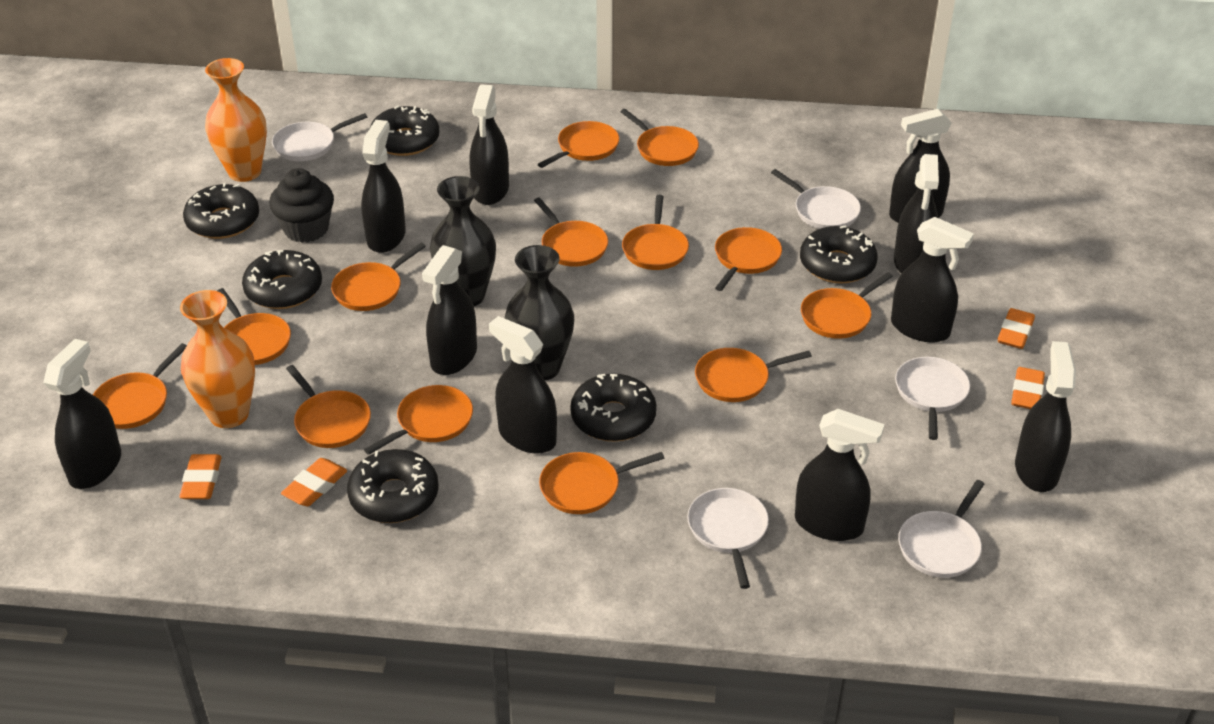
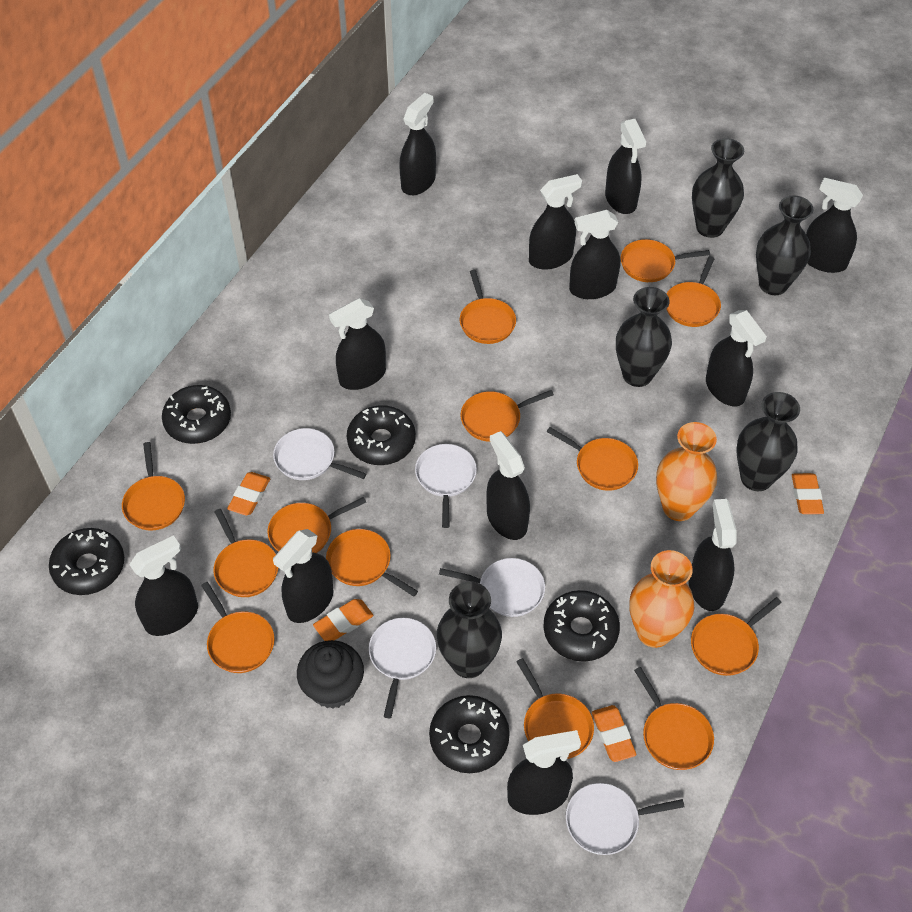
black donut: 6 -> 5
black spray bottle: 10 -> 12
black vase: 2 -> 5

